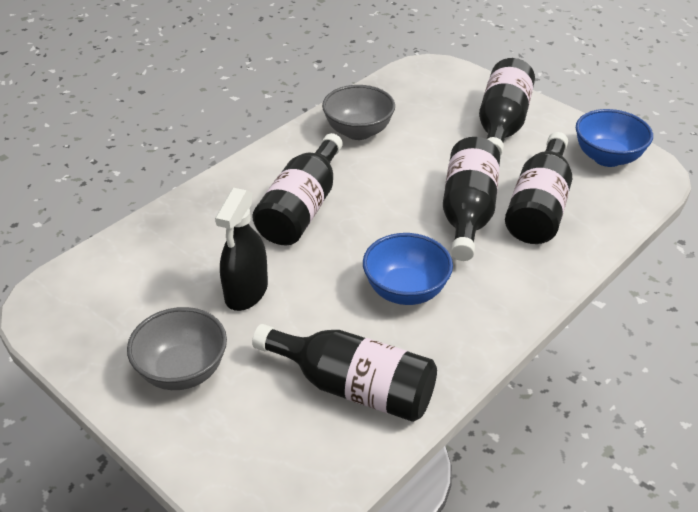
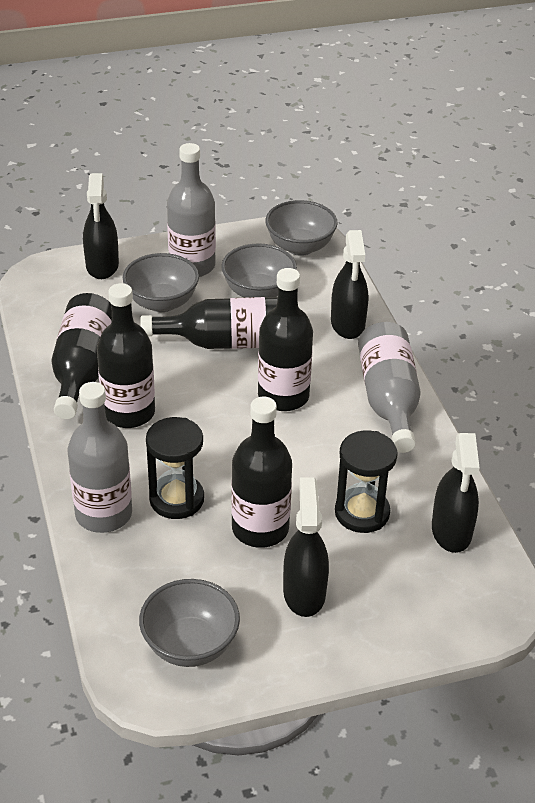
black hourglass: 0 -> 2
black spray bottle: 1 -> 4
blue bowl: 2 -> 0
grey bottle: 0 -> 3
grey bowl: 2 -> 4

